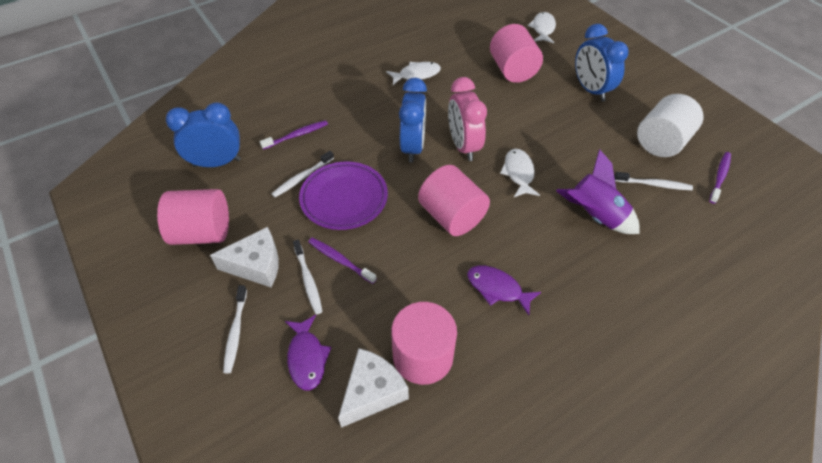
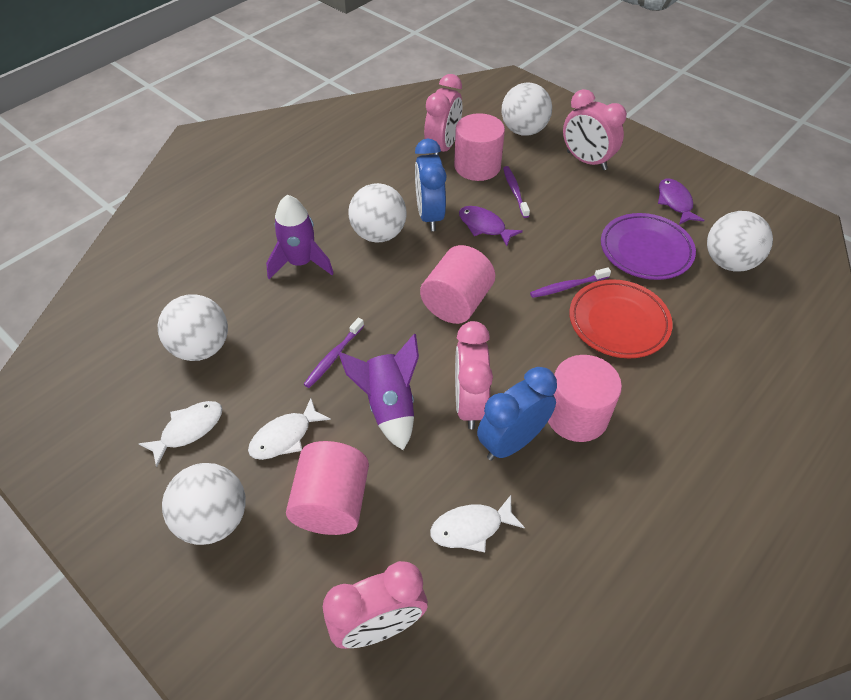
blue clock: 3 -> 2
pink clock: 1 -> 4
purple rocket: 1 -> 2
red plate: 0 -> 1
white ball: 0 -> 5
white cheese: 2 -> 0
white cylinder: 1 -> 0
white toothbrush: 4 -> 0

